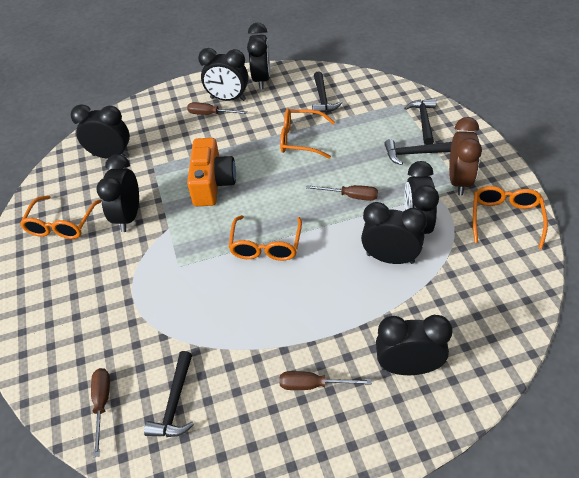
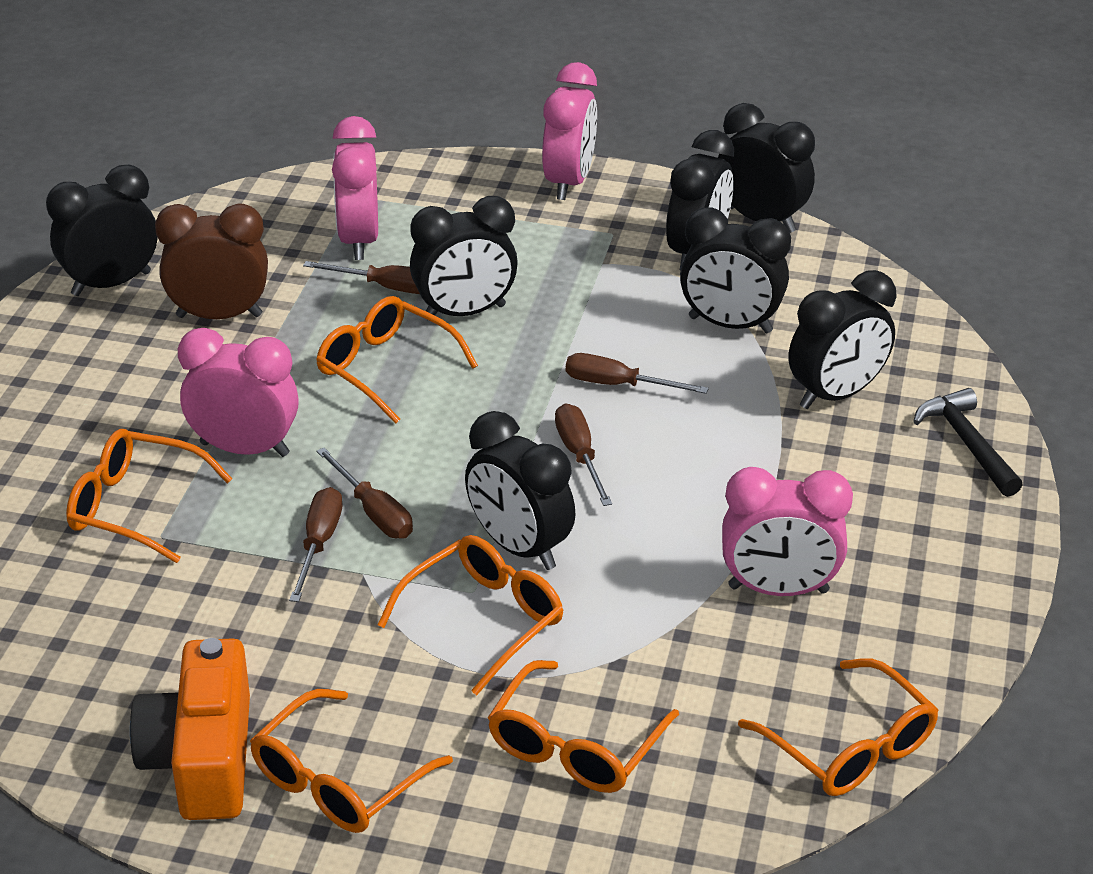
black hammer: 4 -> 1
brown screwdriver: 4 -> 5
orange glasses: 4 -> 6
pink clock: 0 -> 4

